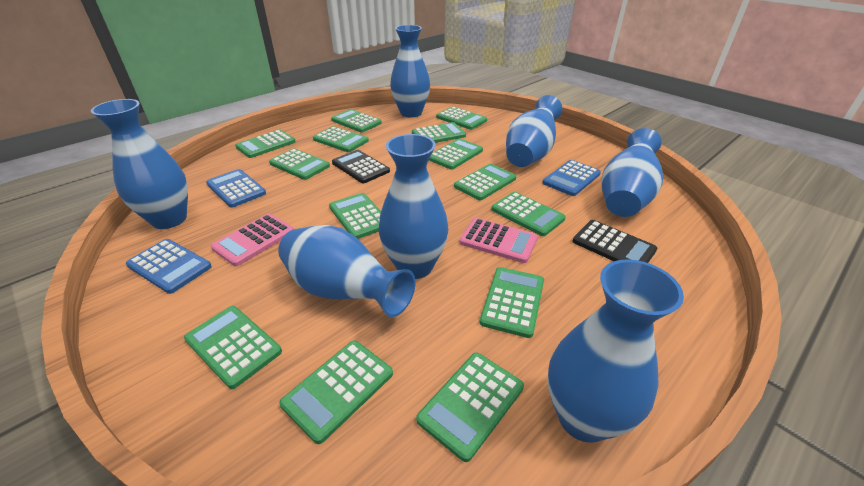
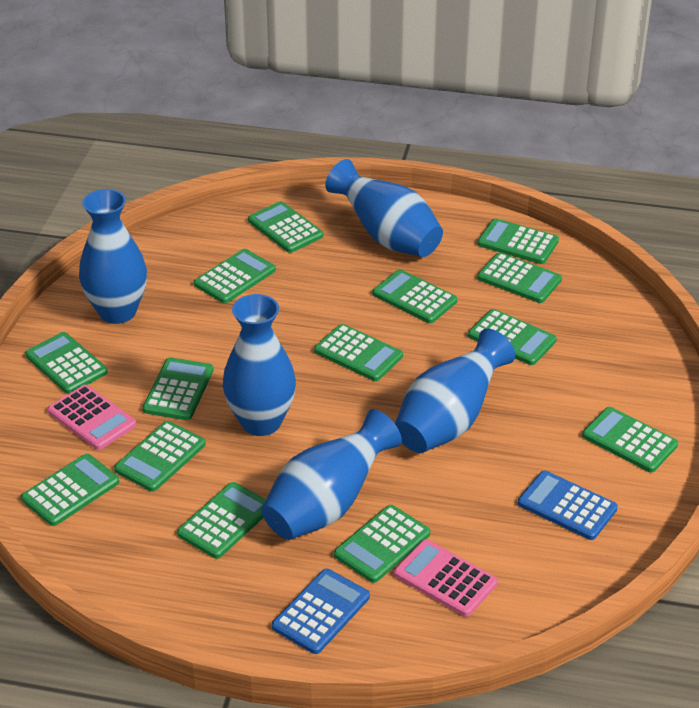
black calculator: 2 -> 0
blue calculator: 3 -> 2
blue vase: 7 -> 5

